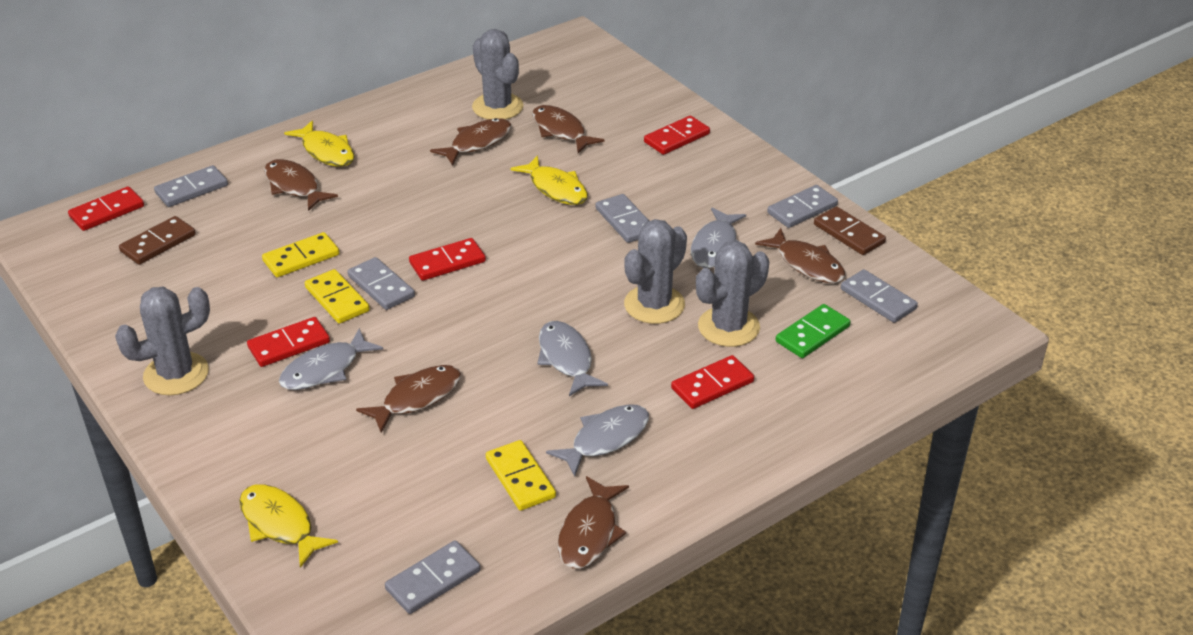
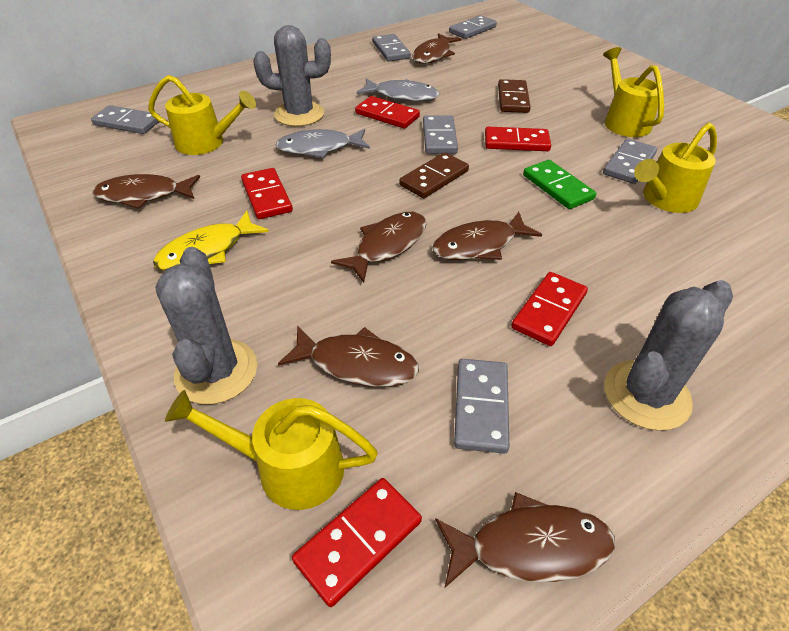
grey cactus: 4 -> 3
grey fish: 4 -> 2
yellow domino: 3 -> 0
yellow fish: 3 -> 1
yellow watering can: 0 -> 4

